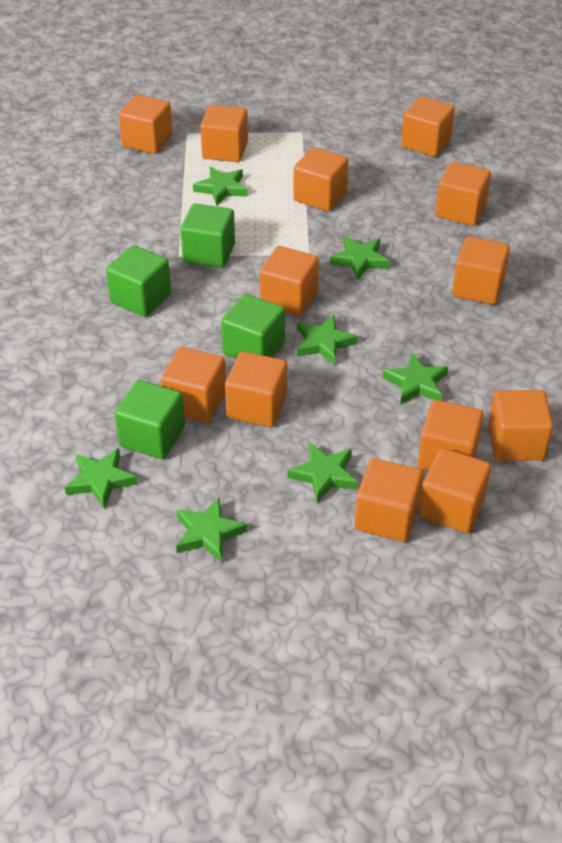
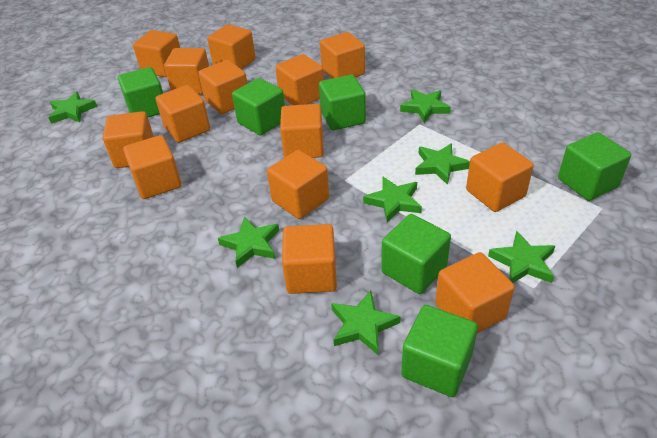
green cube: 4 -> 6
orange cube: 13 -> 14

